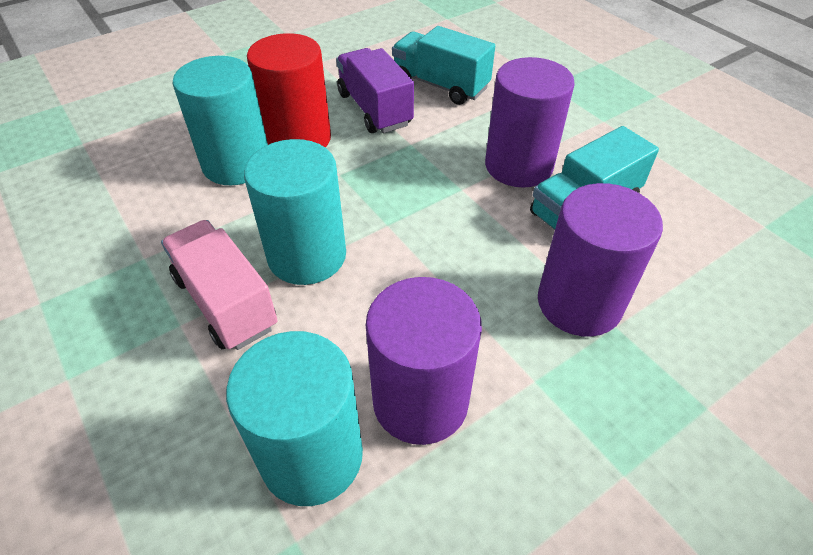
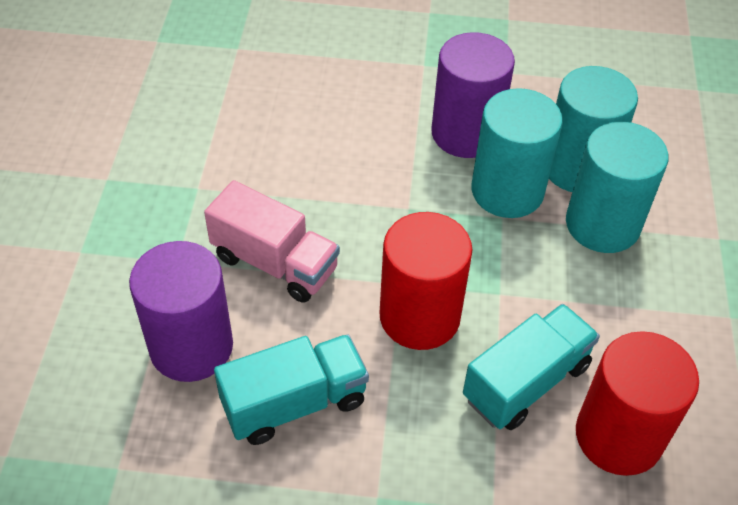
purple cylinder: 3 -> 2
purple truck: 1 -> 0
red cylinder: 1 -> 2

